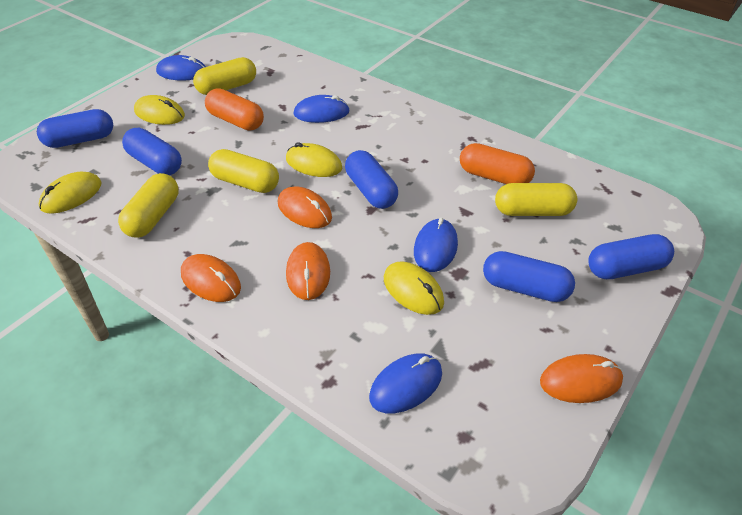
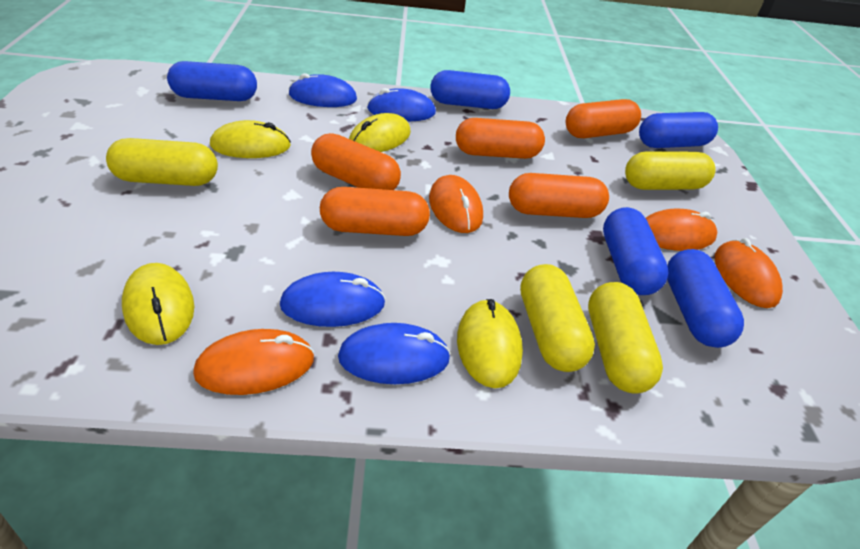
orange capsule: 2 -> 5

